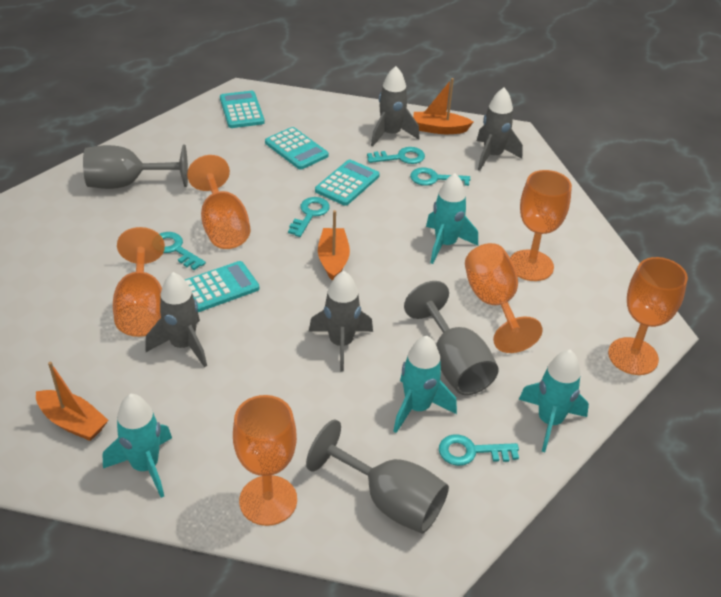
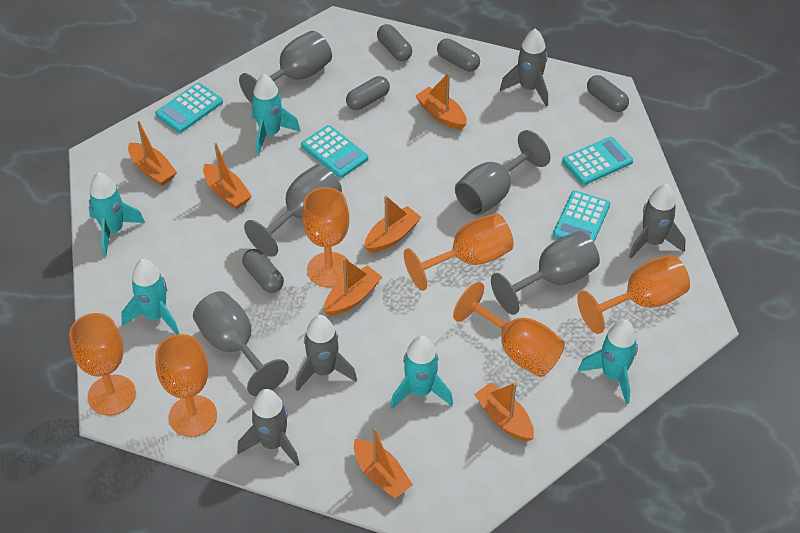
grey capsule: 0 -> 5
grey goblet: 3 -> 5
orange boat: 3 -> 7
turquoise key: 5 -> 0
turquoise rocket: 4 -> 5

